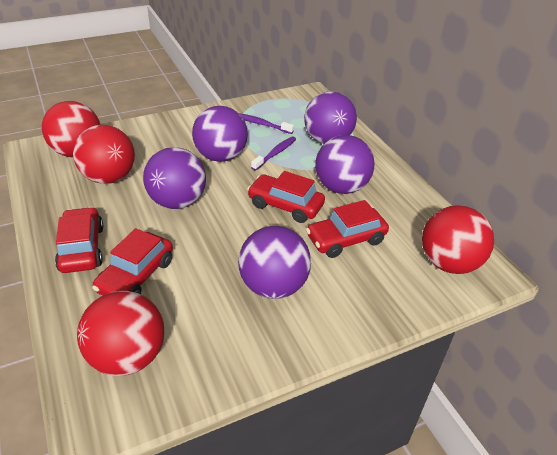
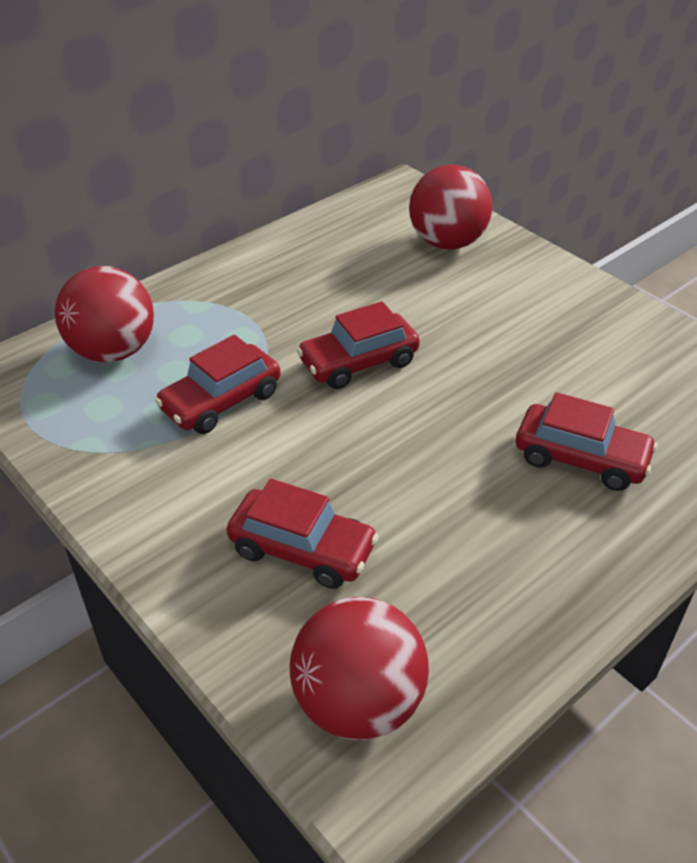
purple ball: 5 -> 0
purple toothbrush: 2 -> 0
red ball: 4 -> 3

